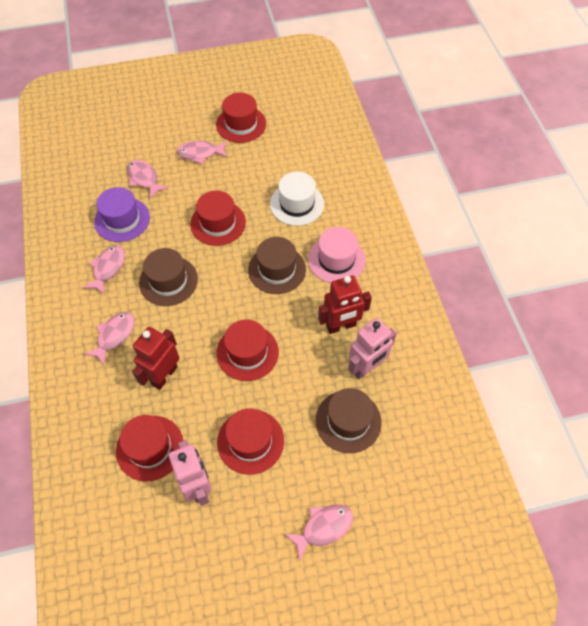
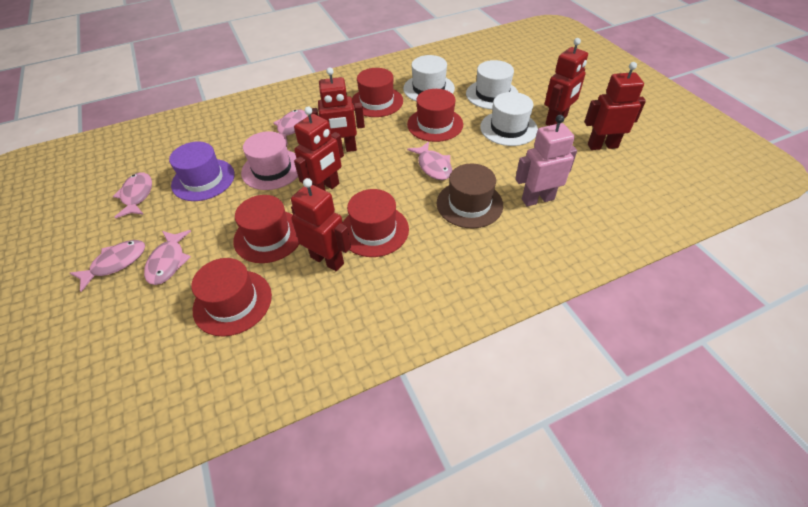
brown hat: 3 -> 1
pink robot: 2 -> 1
red robot: 2 -> 5
white hat: 1 -> 3

